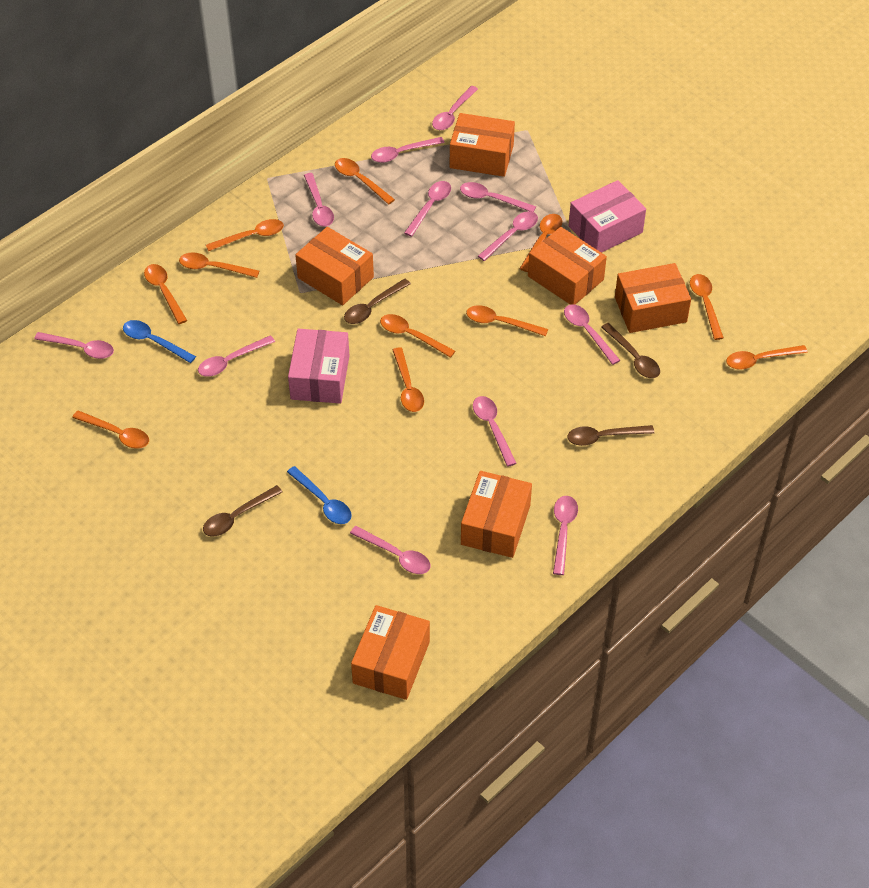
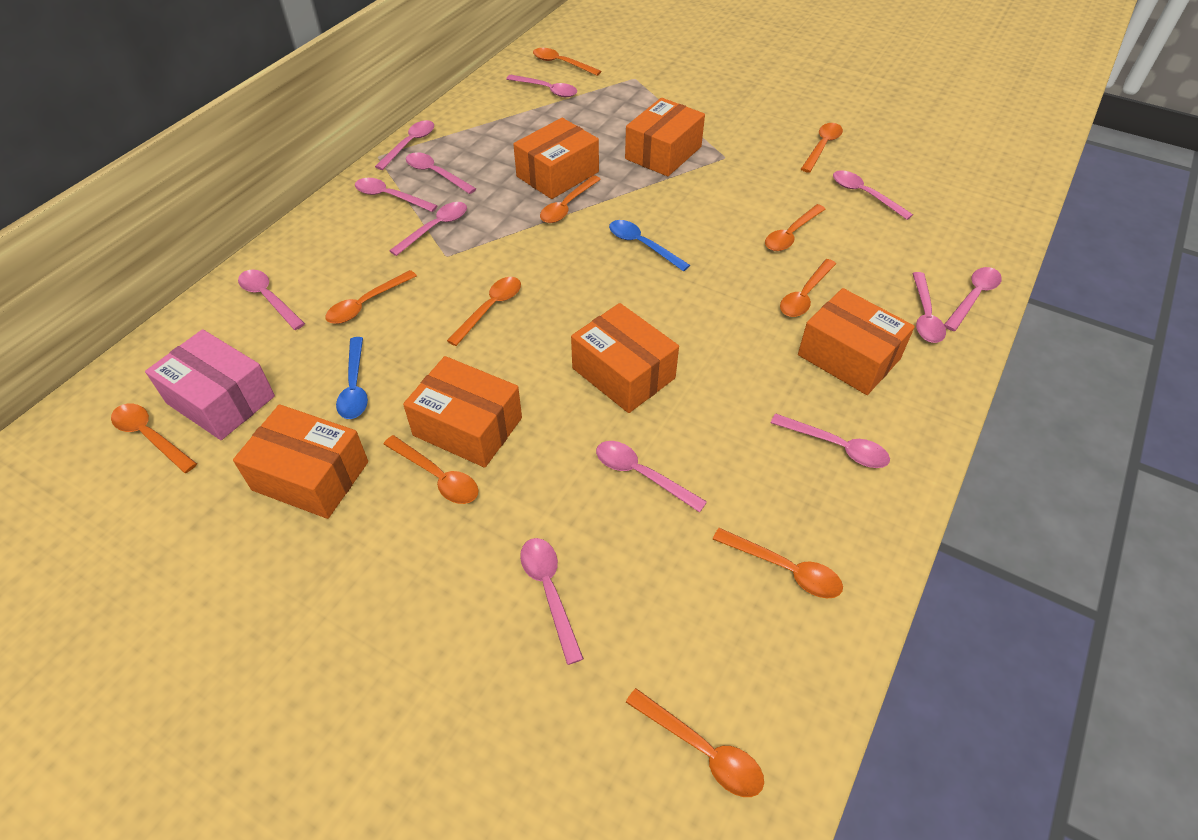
brown spoon: 4 -> 0
pink box: 2 -> 1

